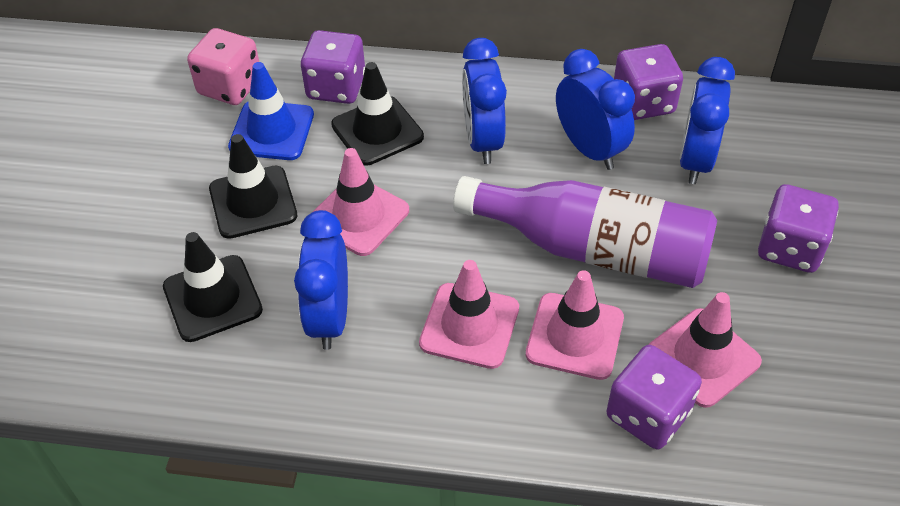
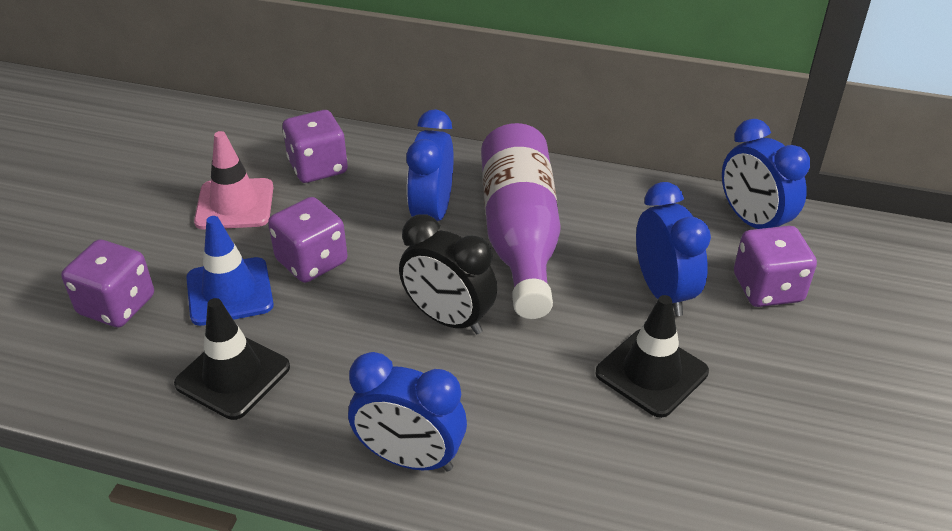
black clock: 0 -> 1
black traffic cone: 3 -> 2
pink dice: 1 -> 0
pink traffic cone: 4 -> 1

